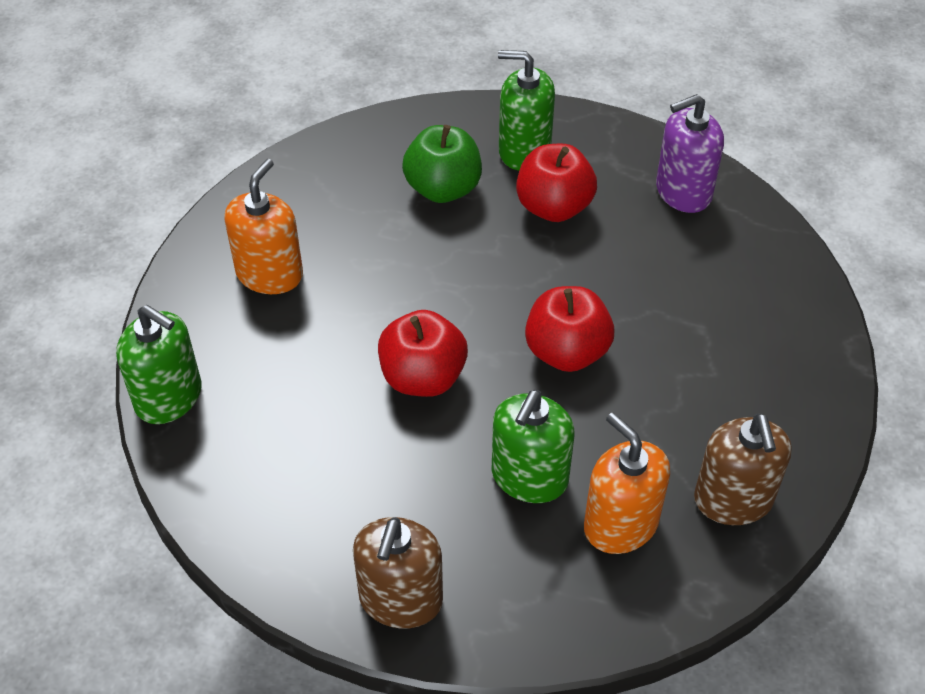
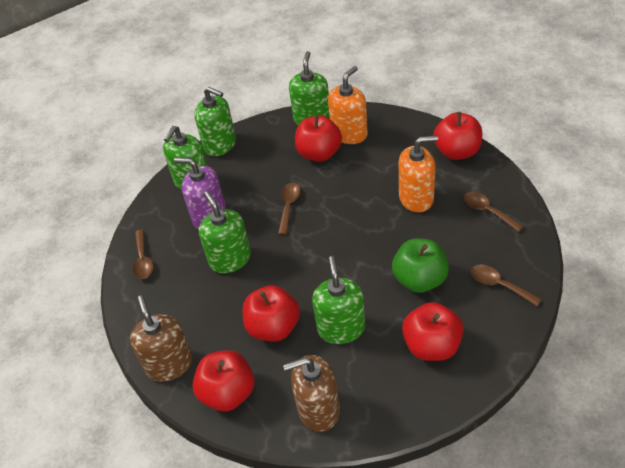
brown spoon: 0 -> 4
green soap dispenser: 3 -> 5
red apple: 3 -> 5

